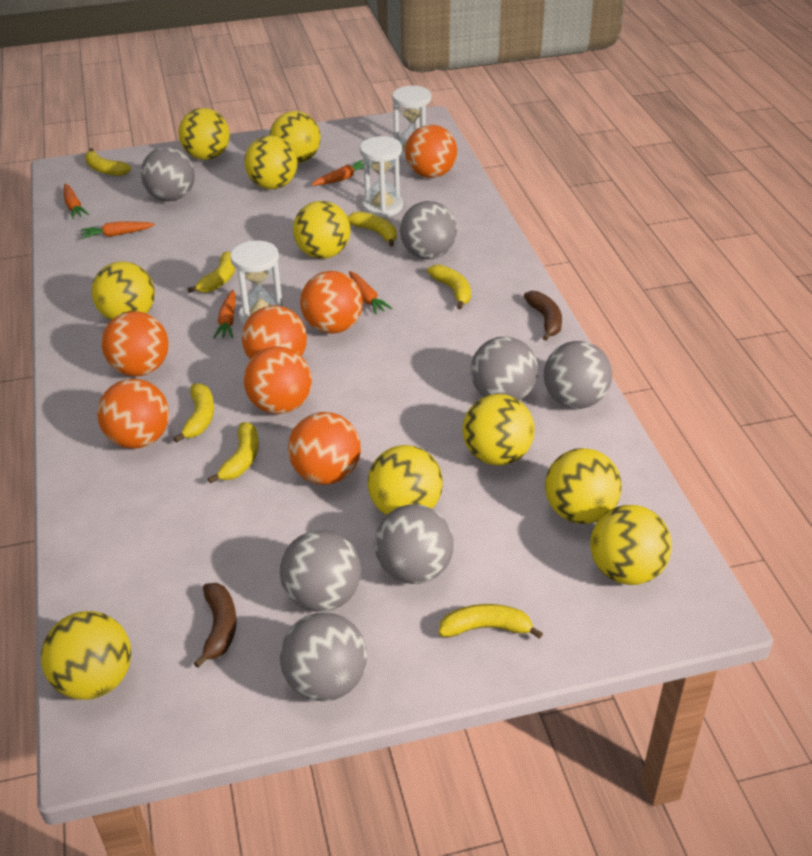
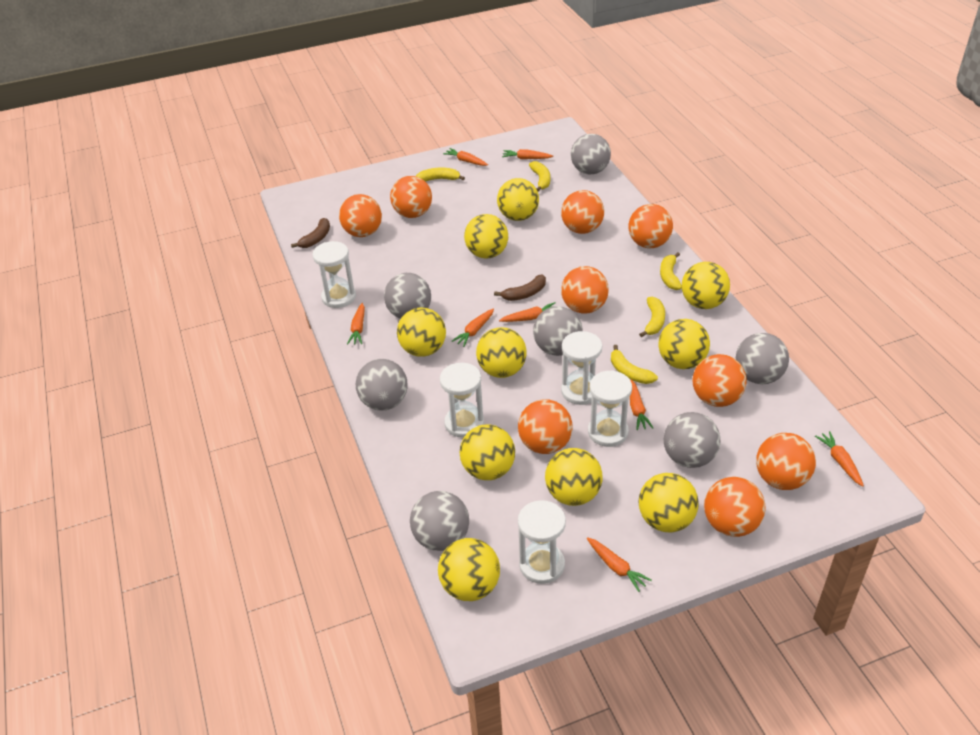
orange ball: 7 -> 9
orange carrot: 5 -> 8
white hourglass: 3 -> 5
yellow banana: 7 -> 5

